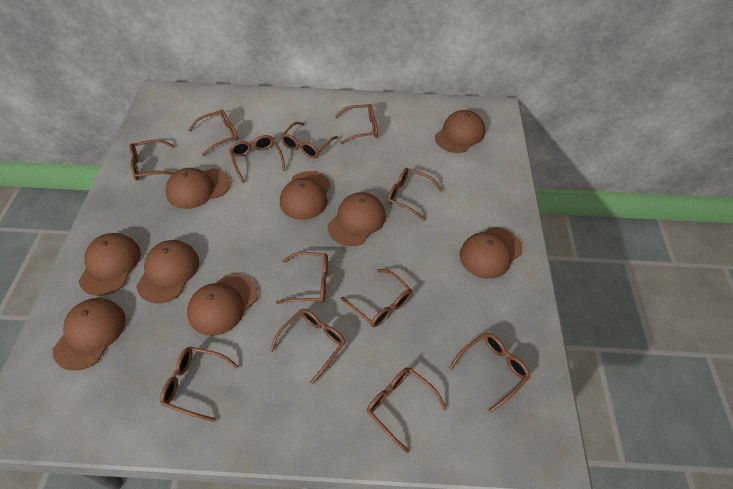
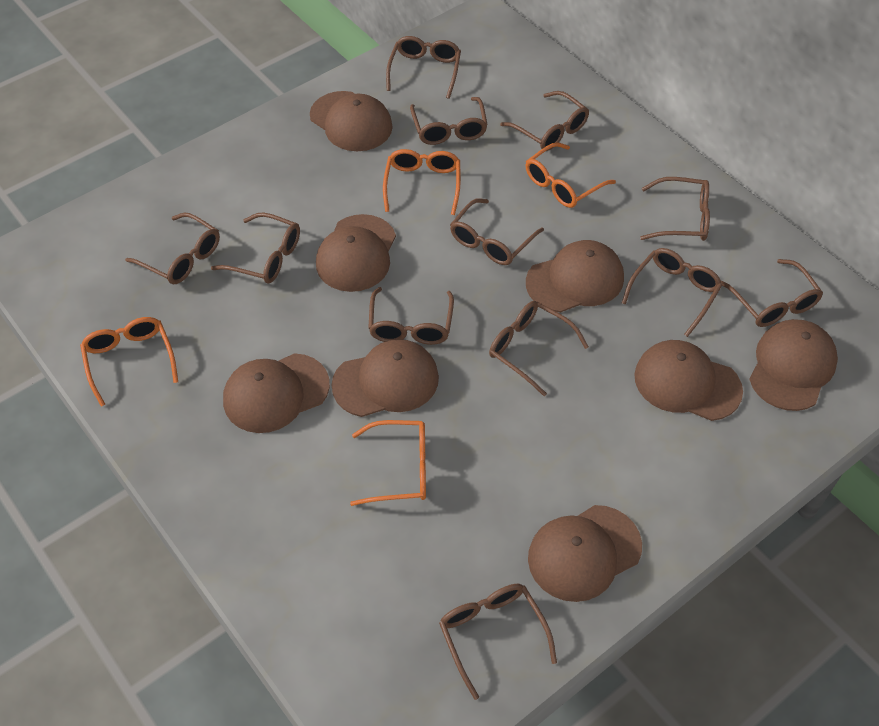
brown cap: 9 -> 8
orange glasses: 0 -> 4

